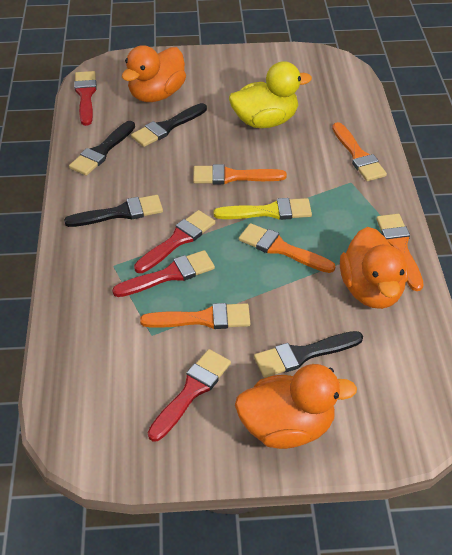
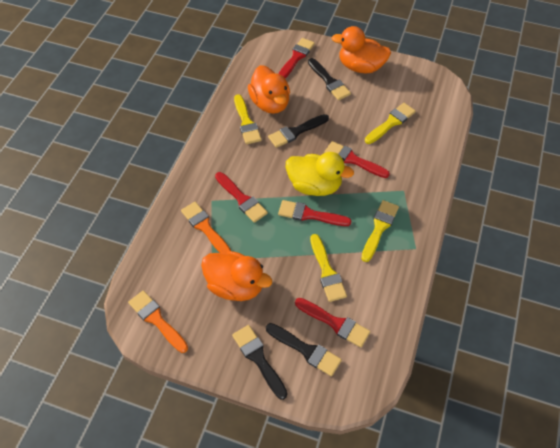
orange brush: 5 -> 2
red brush: 4 -> 5
yellow brush: 1 -> 4

